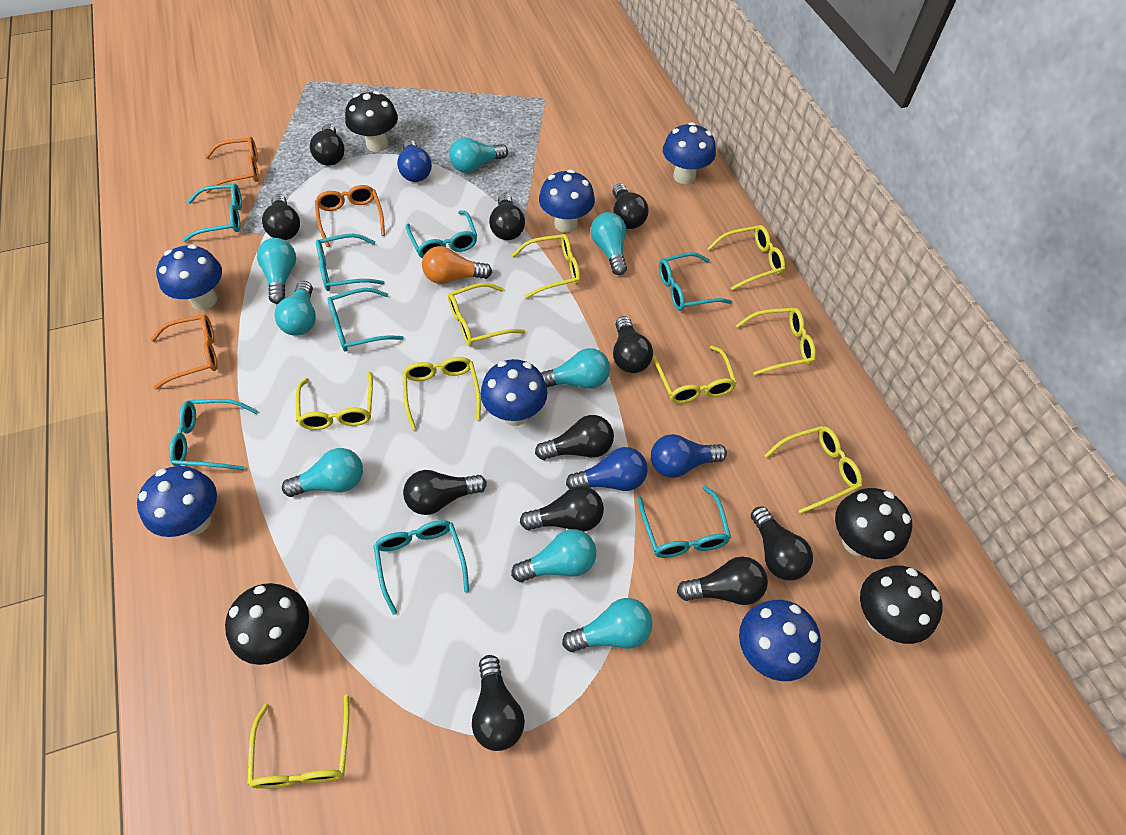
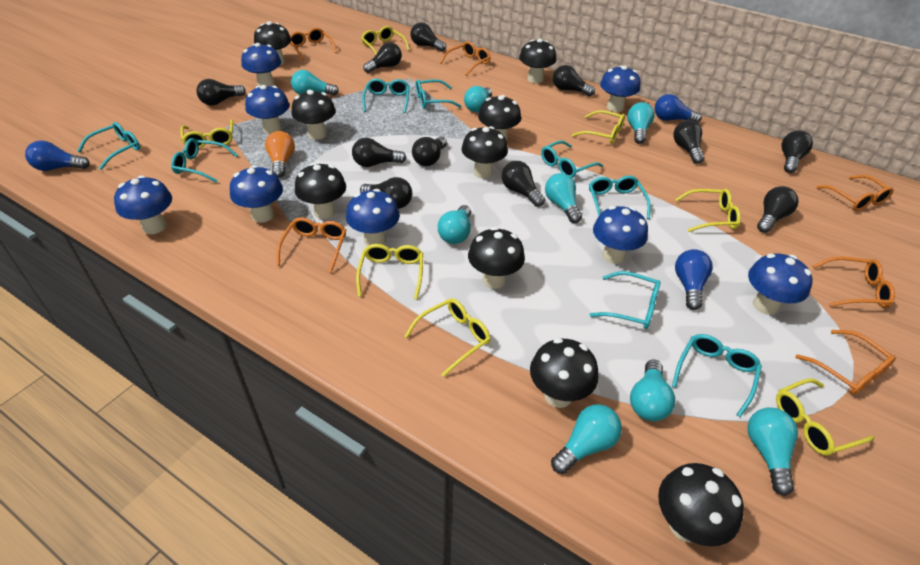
black mushroom: 4 -> 9
blue mushroom: 6 -> 8
orange glasses: 3 -> 6
yellow glasses: 9 -> 7

